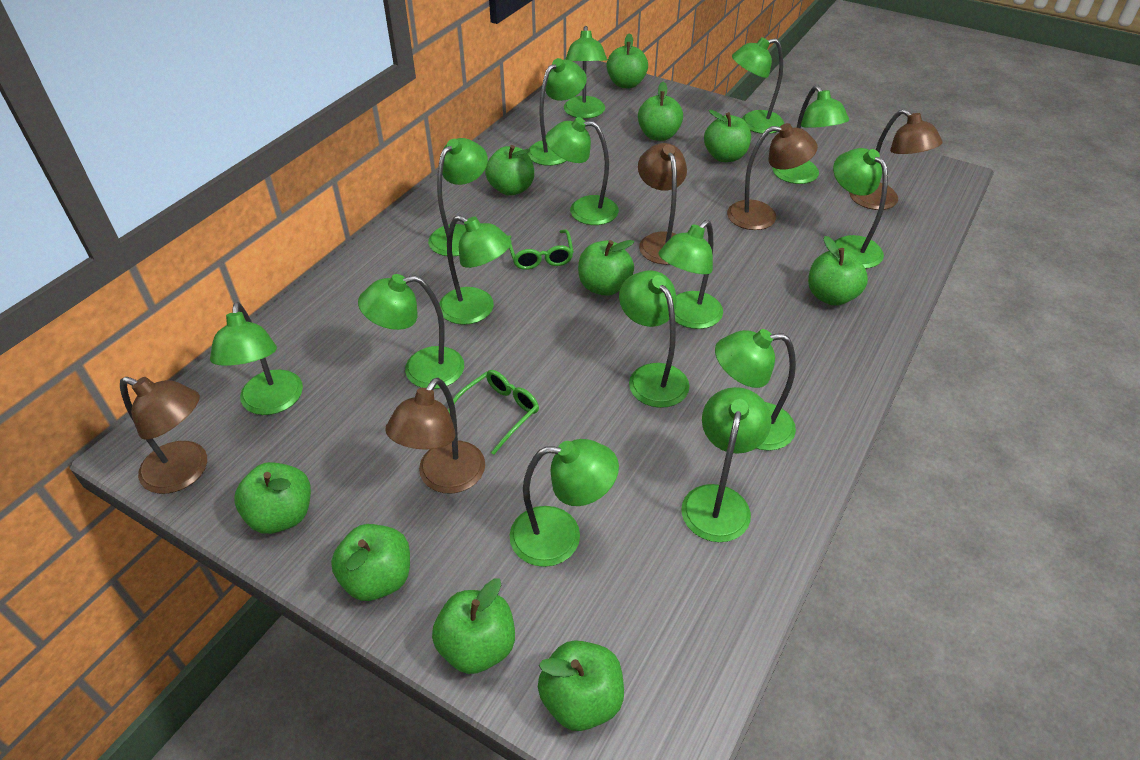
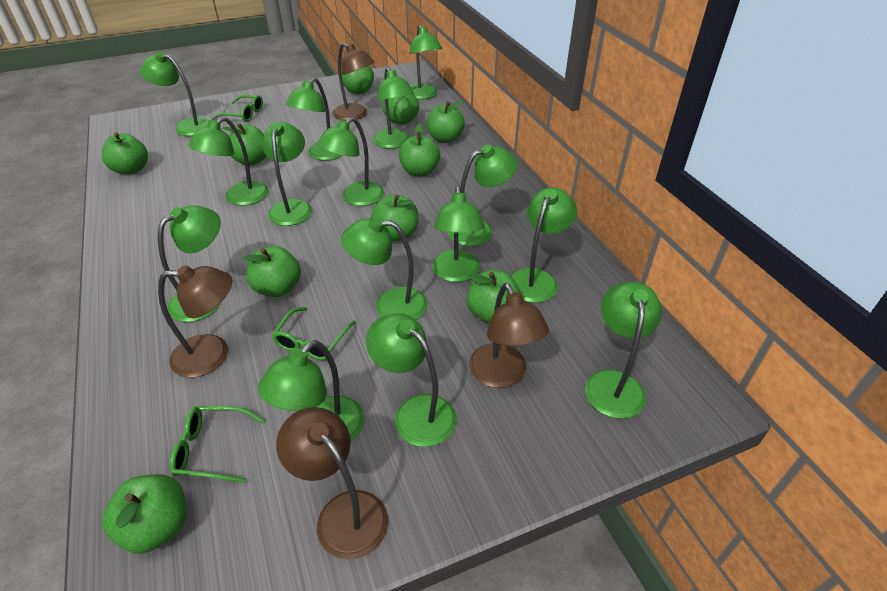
brown lamp: 5 -> 4
green glasses: 2 -> 3

